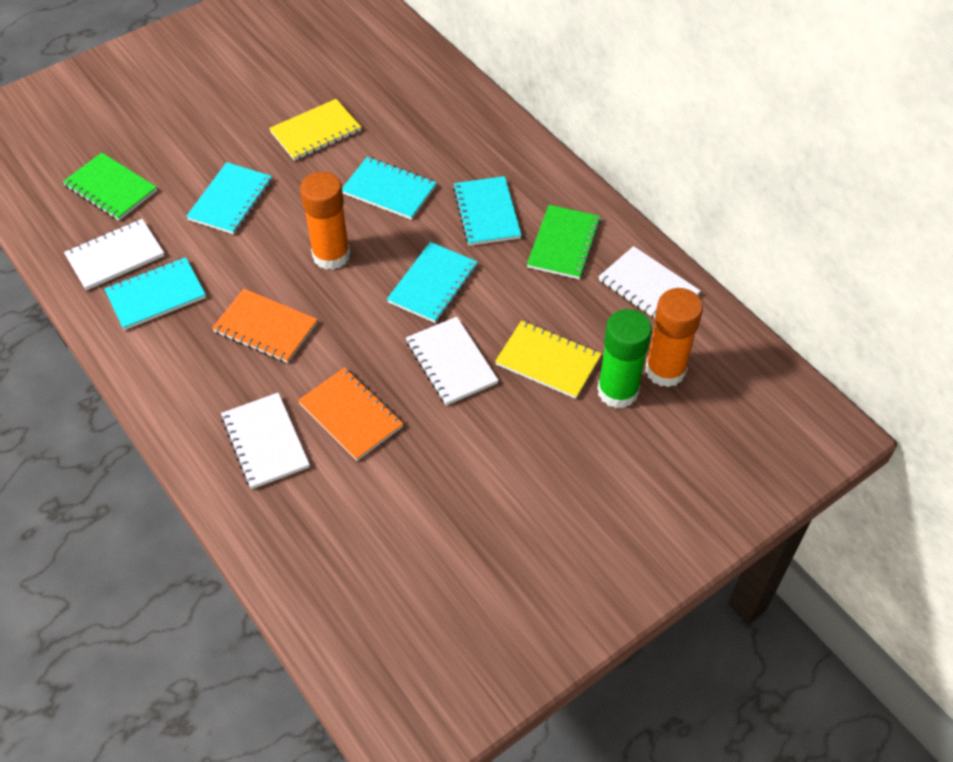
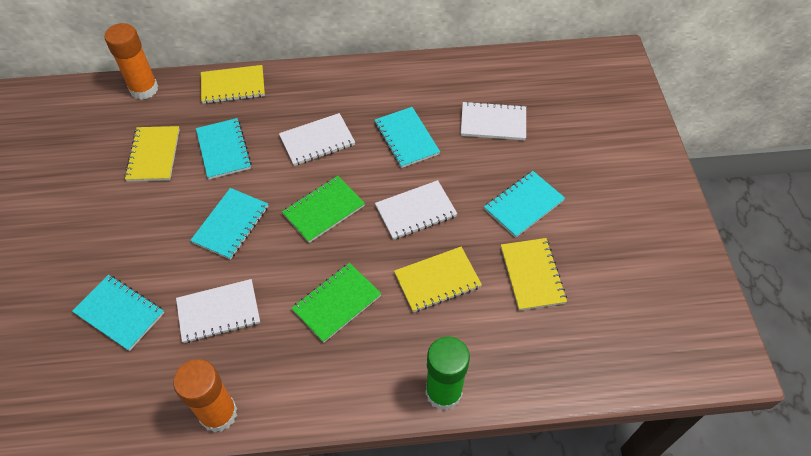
orange notebook: 2 -> 0
yellow notebook: 2 -> 4

